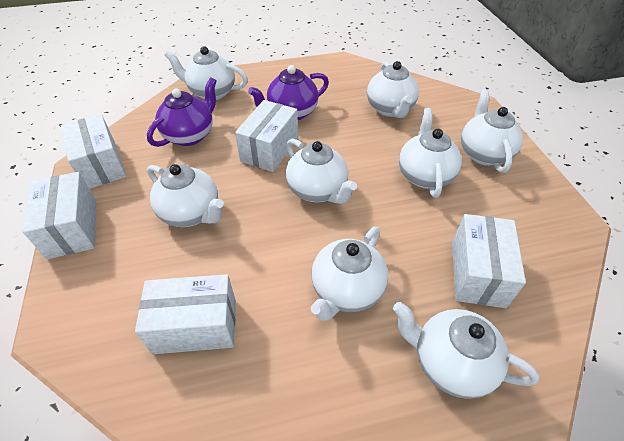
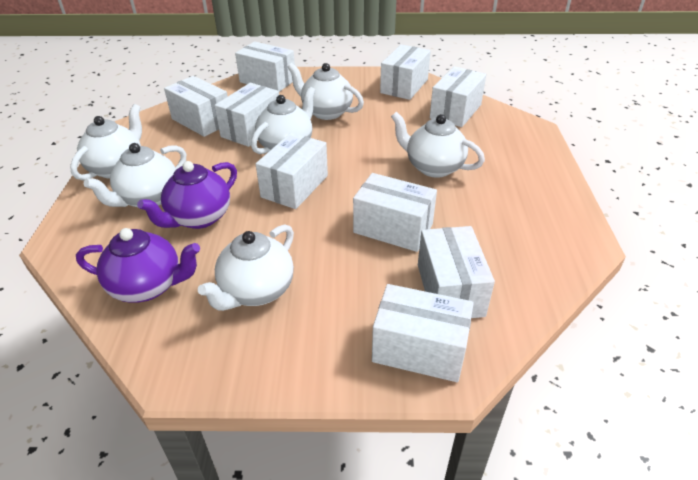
white box: 5 -> 9
white teapot: 8 -> 6

